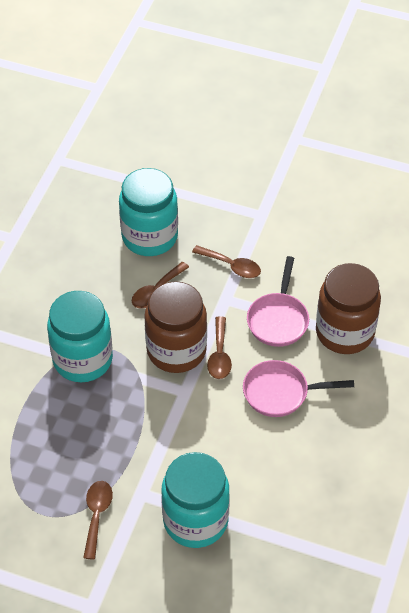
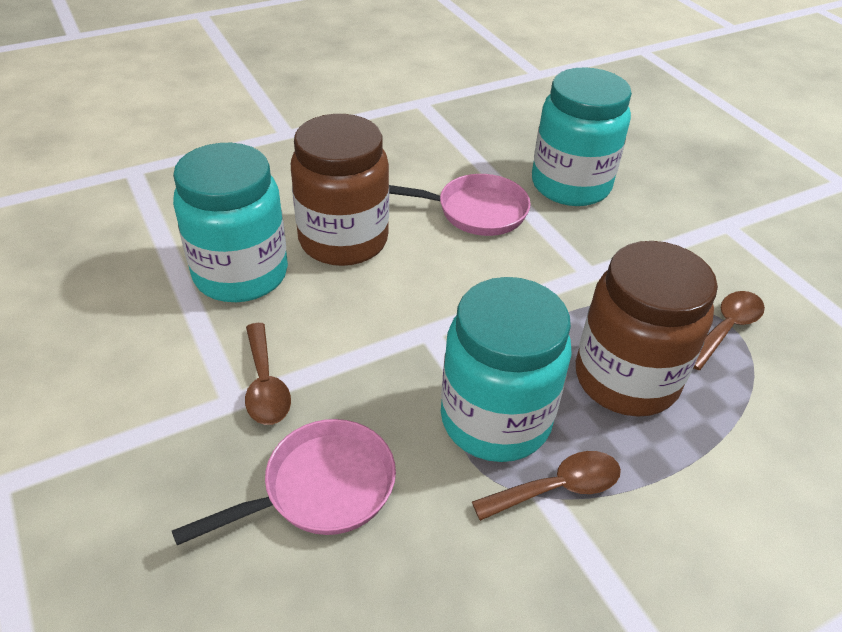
brown spoon: 4 -> 3

